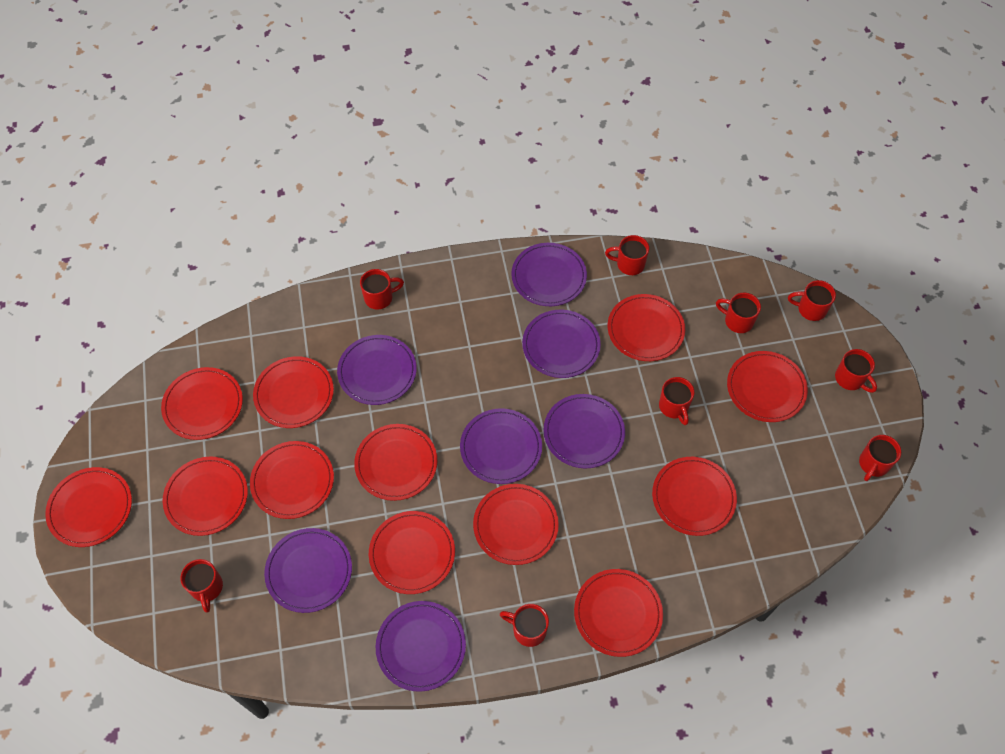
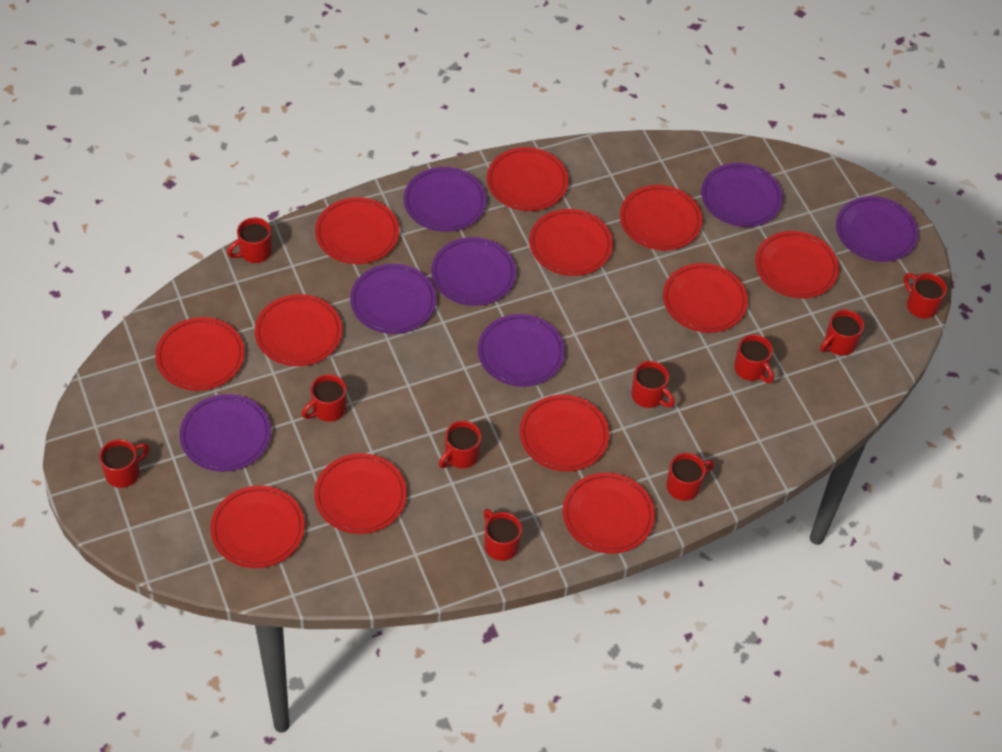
red mug: 9 -> 10

